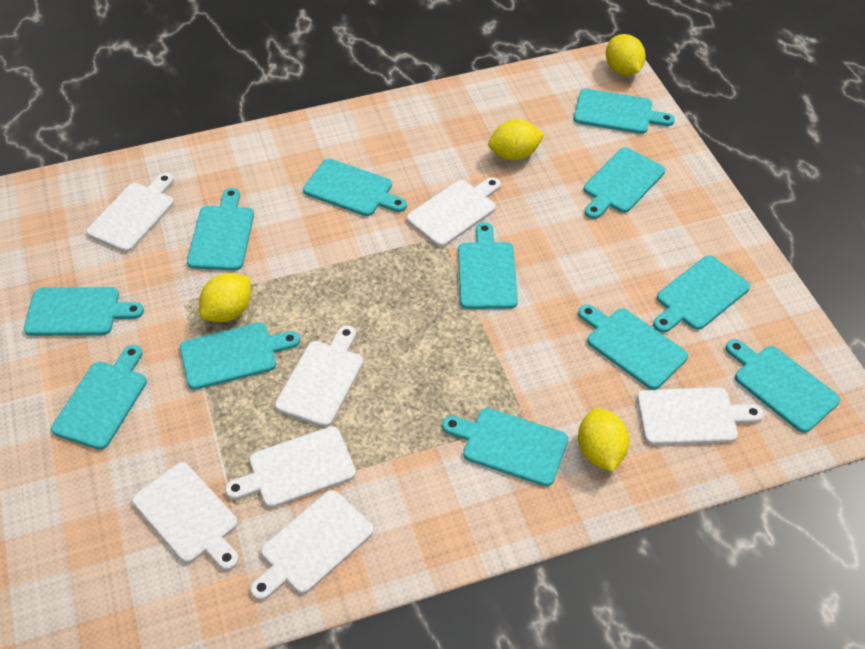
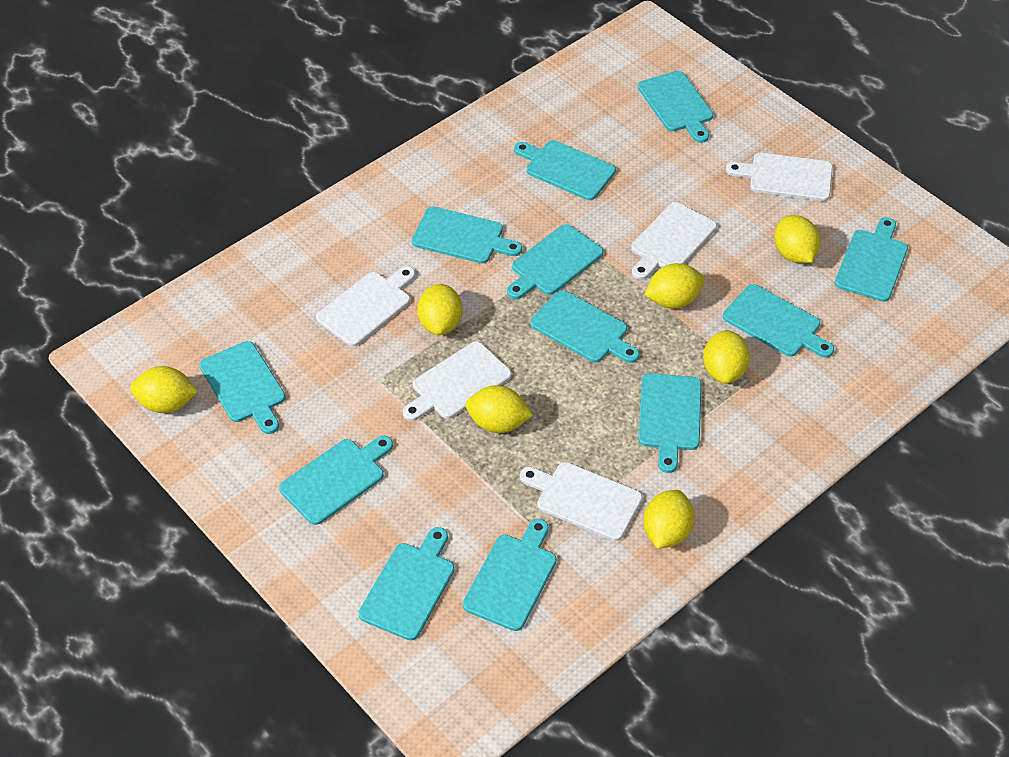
white cutting board: 7 -> 5
yellow lemon: 4 -> 7

